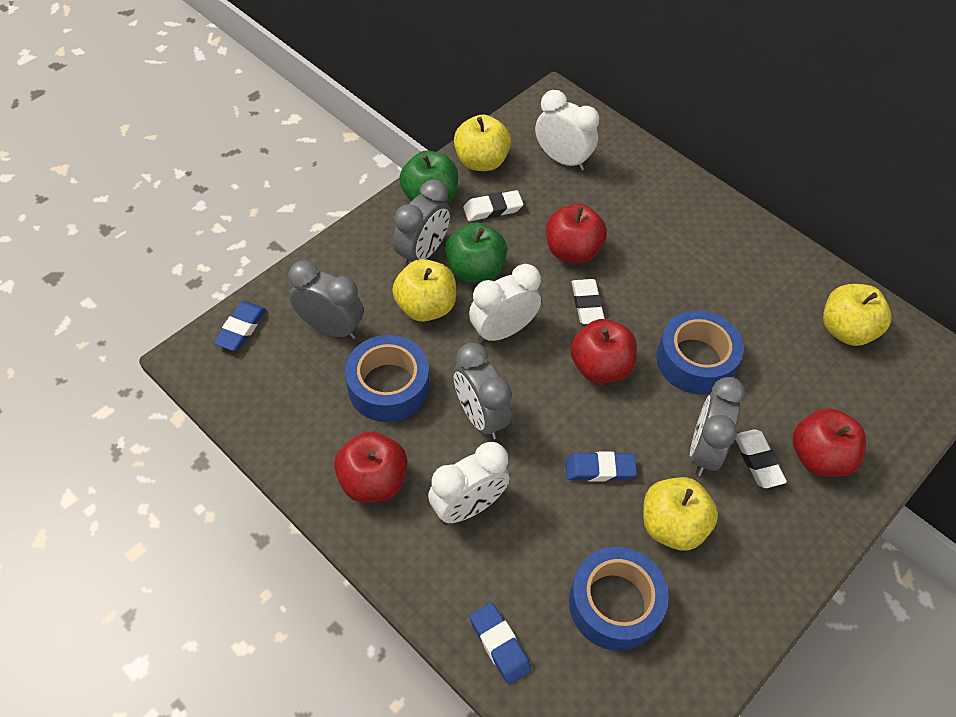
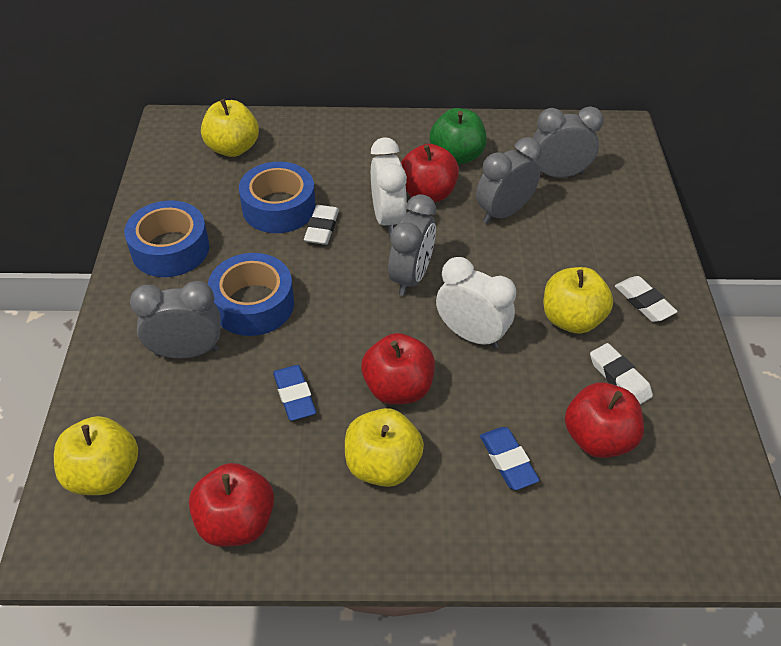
blue eraser: 3 -> 2
green apple: 2 -> 1
white clock: 3 -> 2

